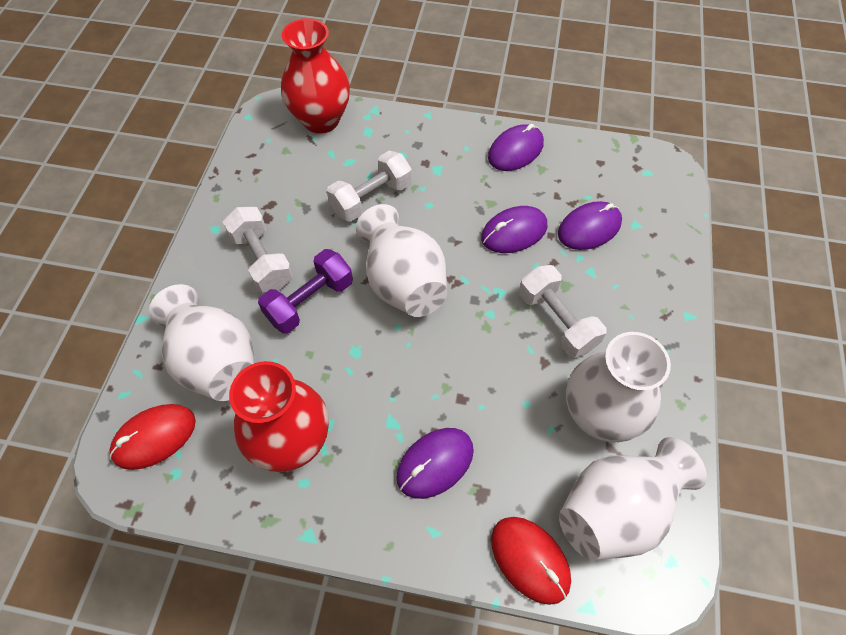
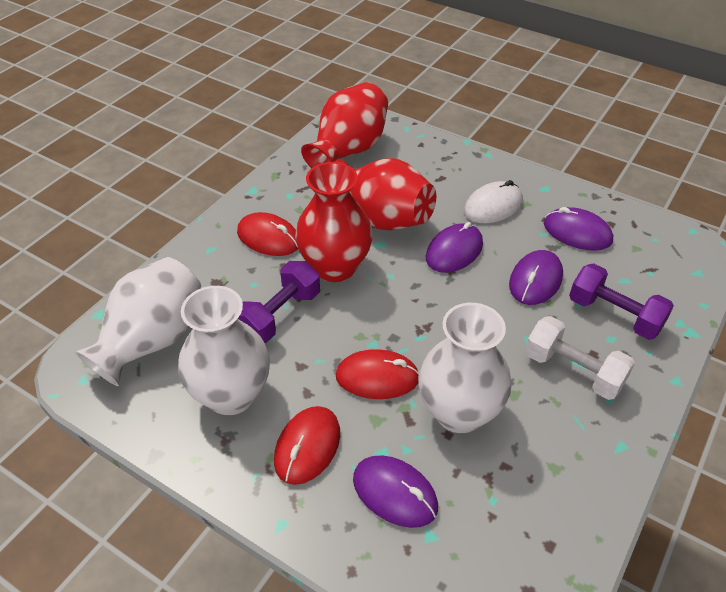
purple dumbbell: 1 -> 2
red mouse: 2 -> 3
red vase: 2 -> 3
white dumbbell: 3 -> 1
white mouse: 0 -> 1
white vase: 4 -> 3

